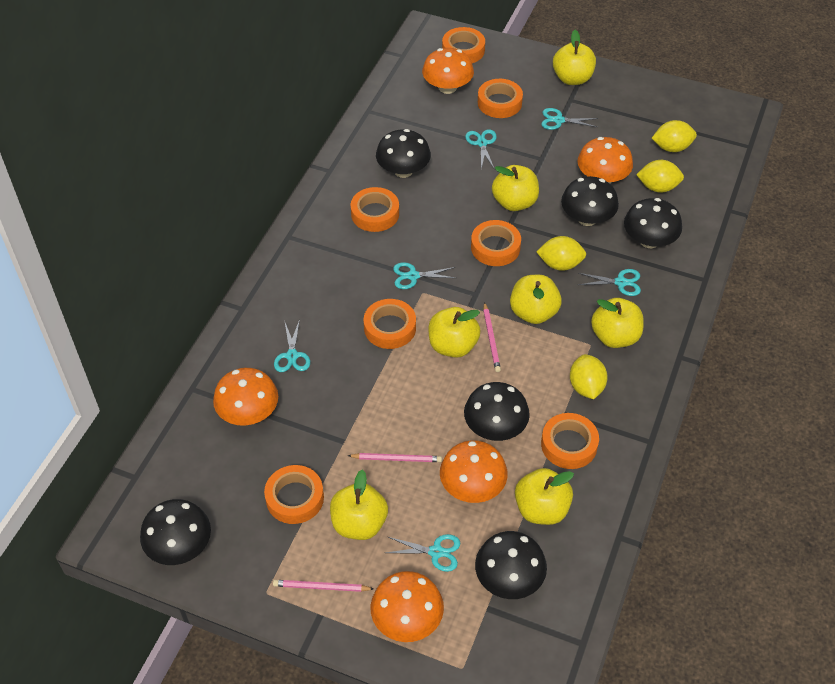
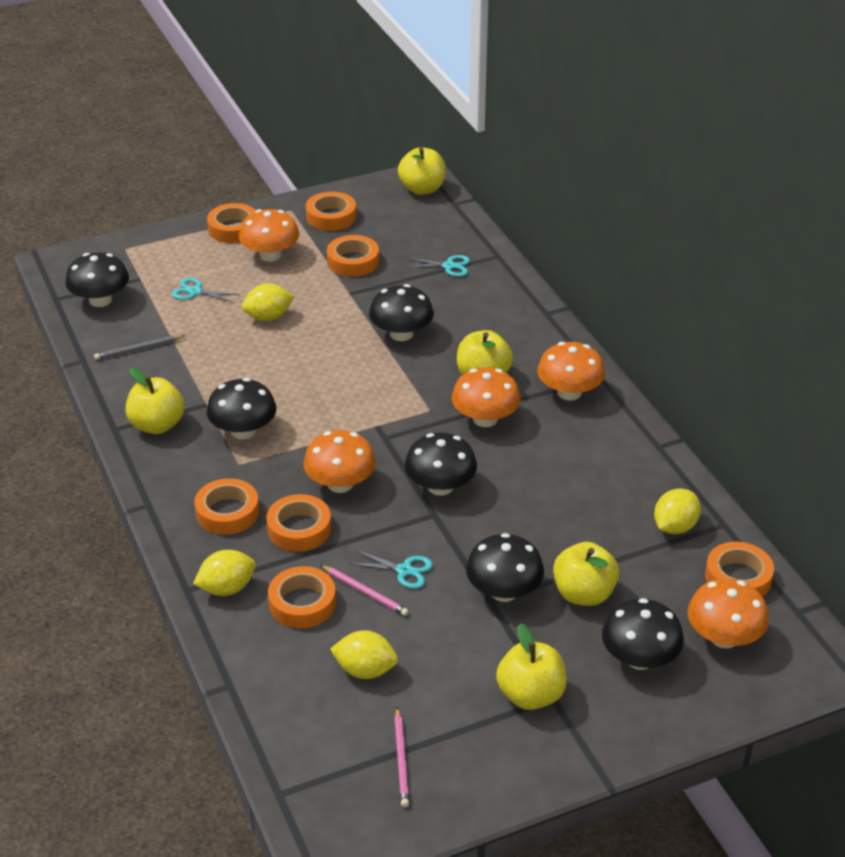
grey pencil: 0 -> 1
pink pencil: 3 -> 2
turquoise scissors: 6 -> 3
yellow apple: 7 -> 5

